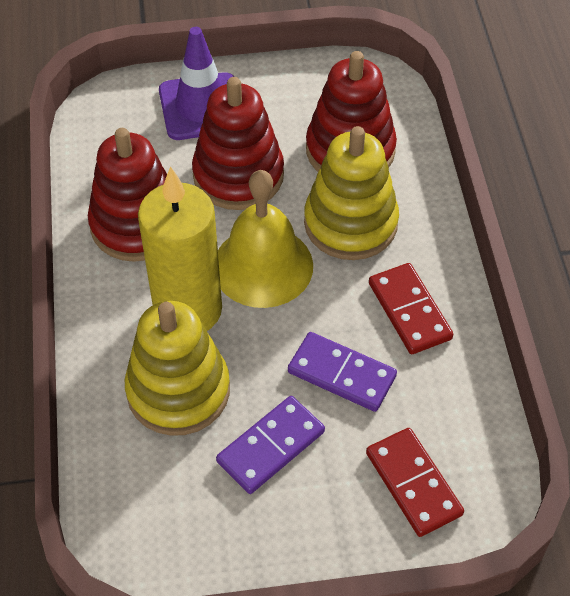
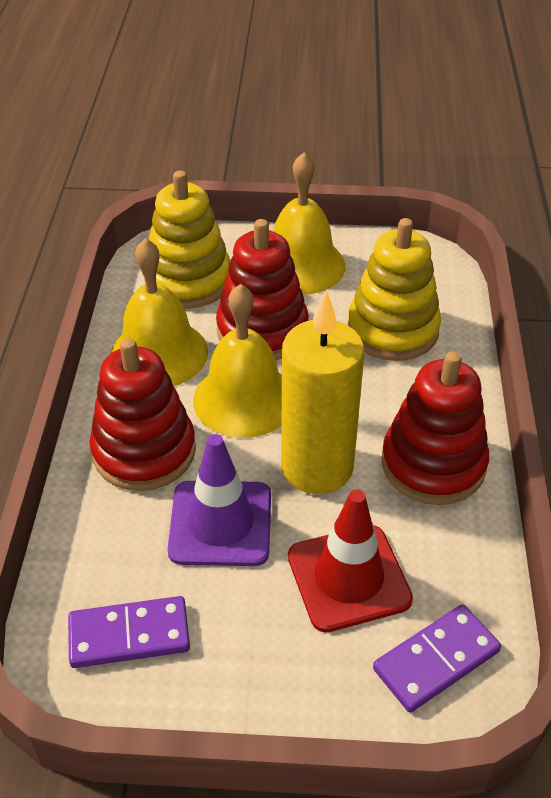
red domino: 2 -> 0
red traffic cone: 0 -> 1
yellow bell: 1 -> 3

